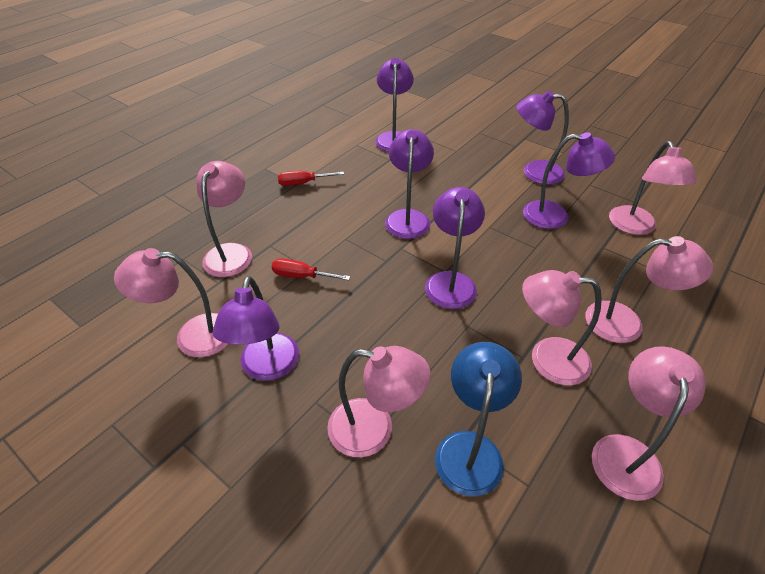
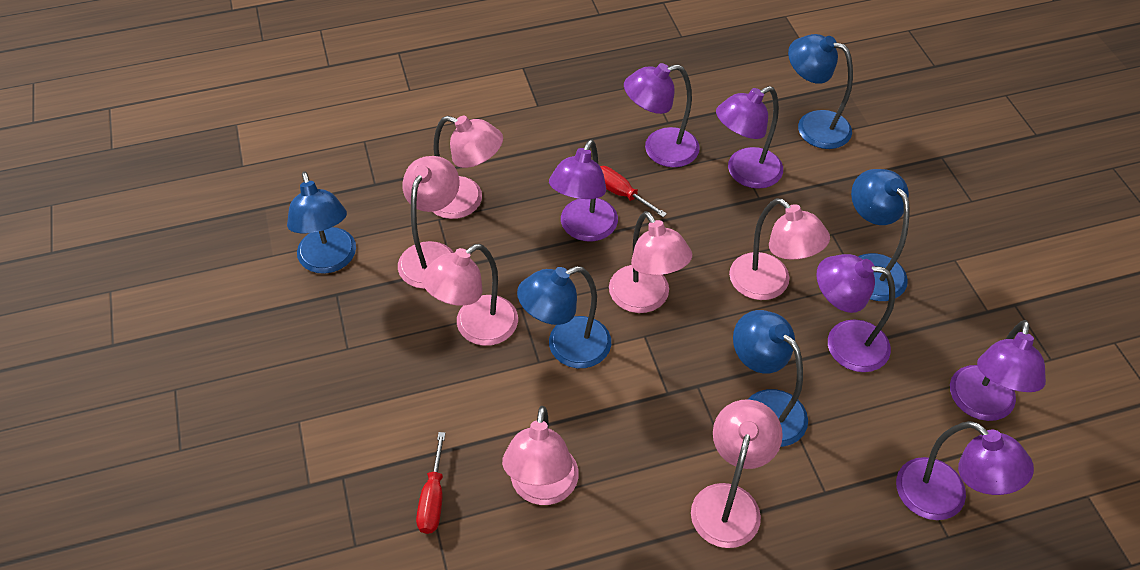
blue lamp: 1 -> 5

